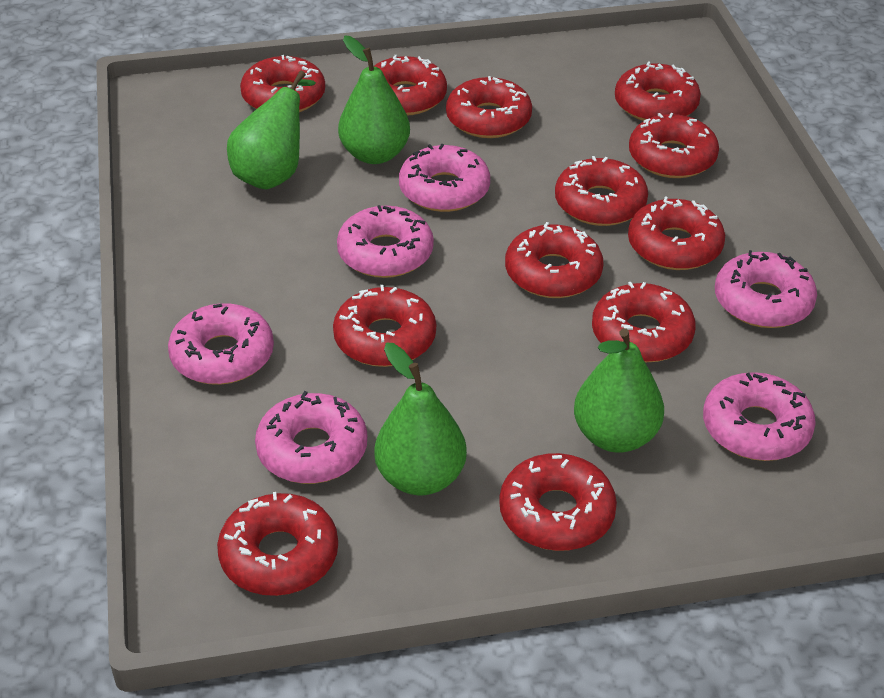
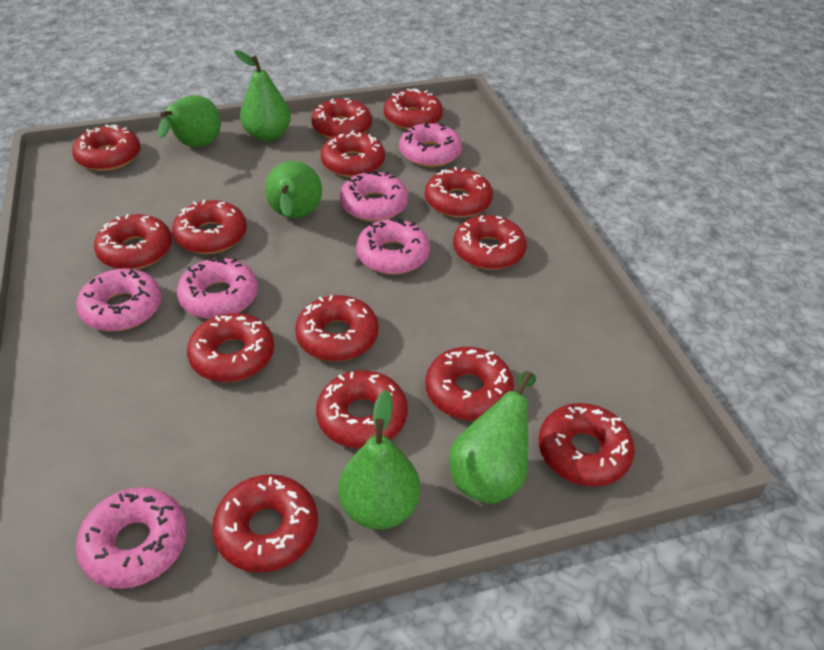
green pear: 4 -> 5
red donut: 12 -> 14

